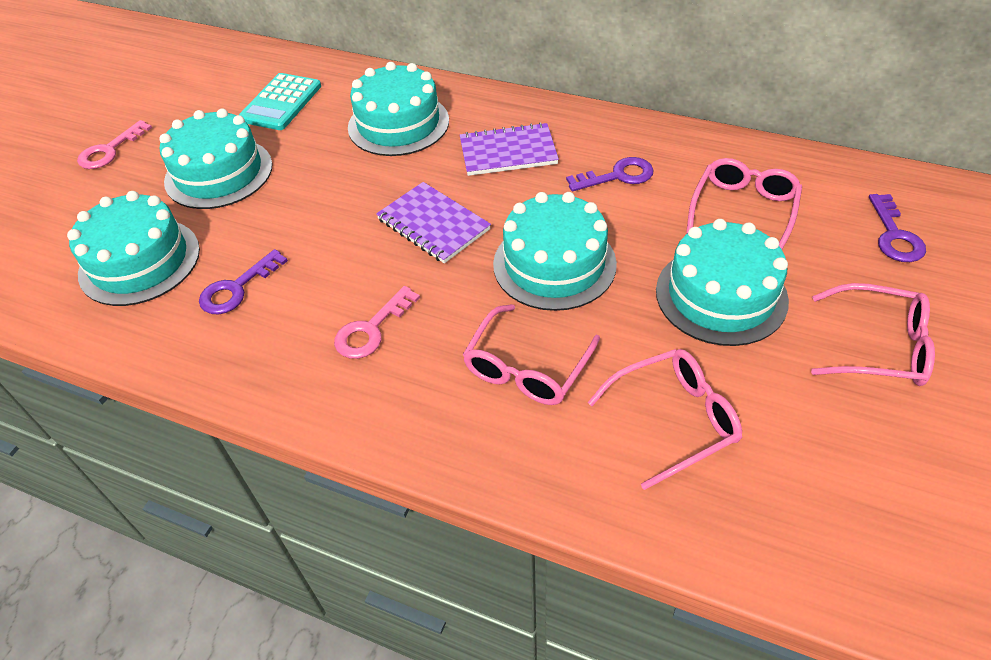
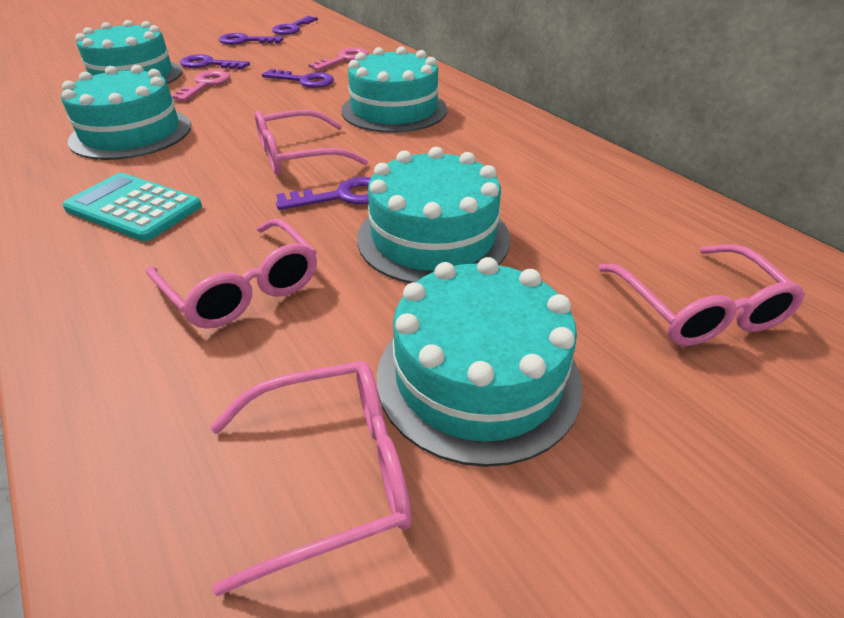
purple key: 3 -> 5
purple notebook: 2 -> 0

